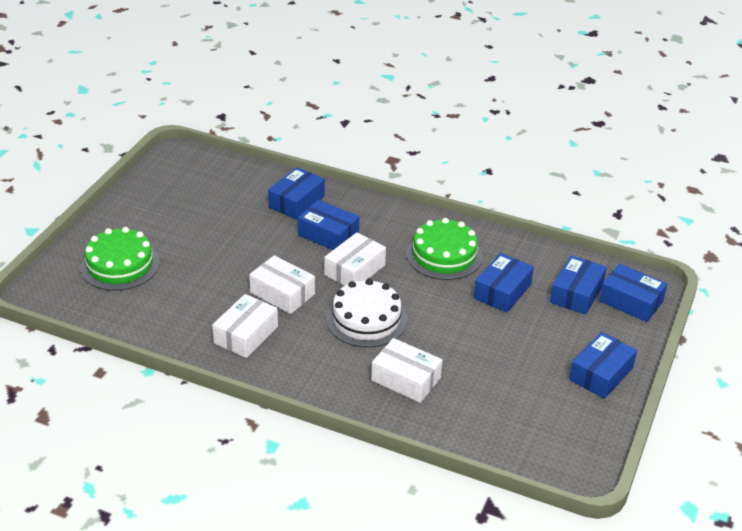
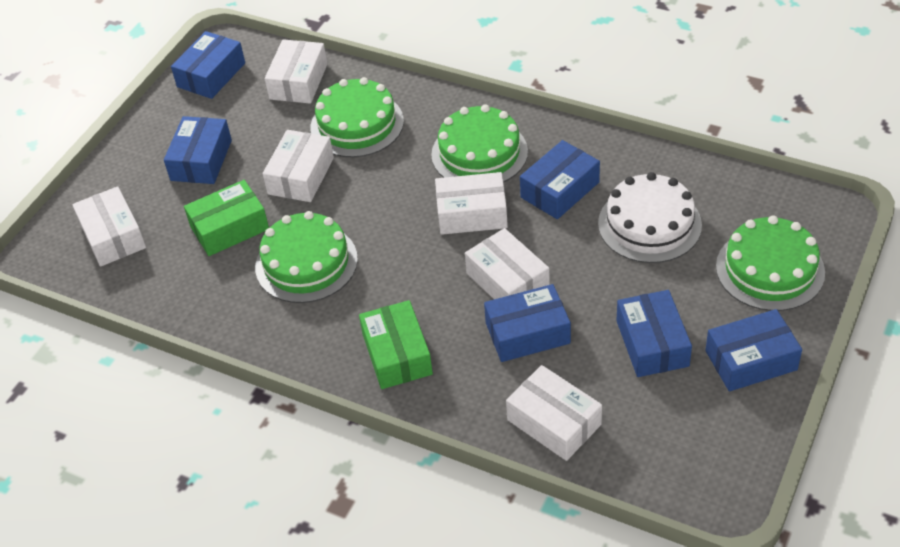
green box: 0 -> 2
green cake: 2 -> 4
white box: 4 -> 6

